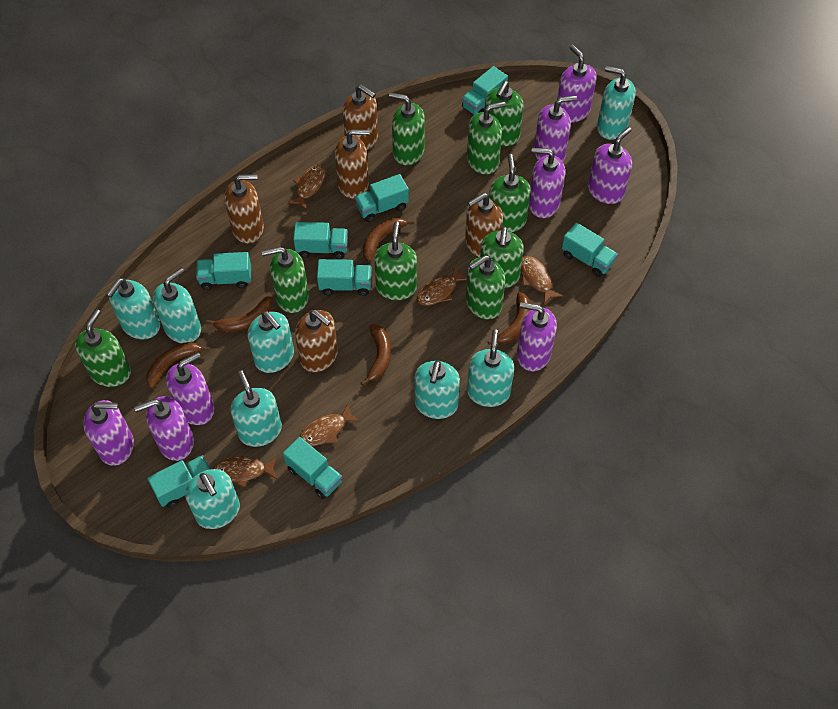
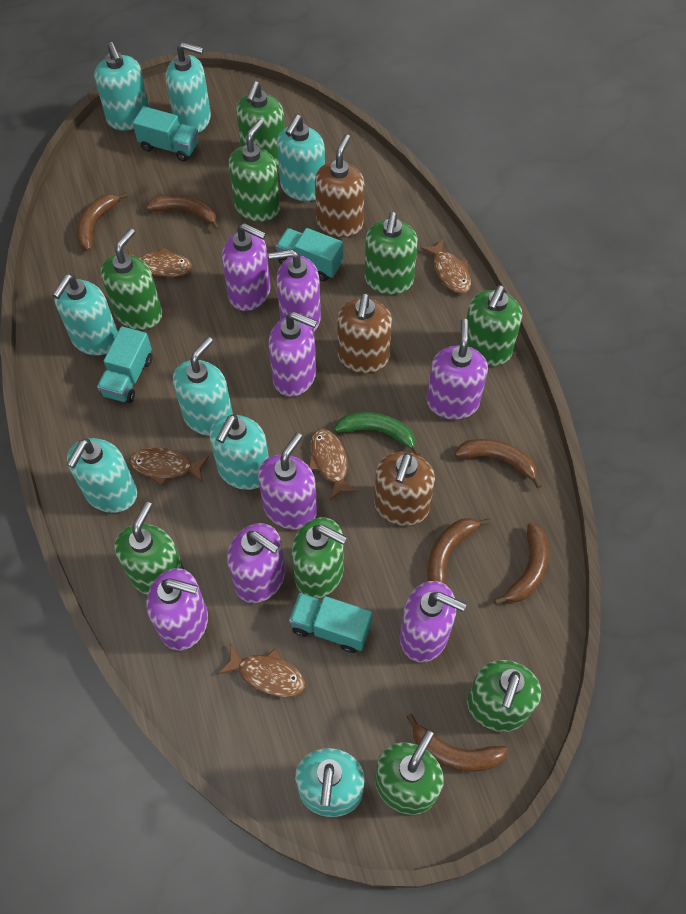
brown banana: 5 -> 6
brown soap dispenser: 5 -> 3
green banana: 0 -> 1
turquoise truck: 8 -> 4

